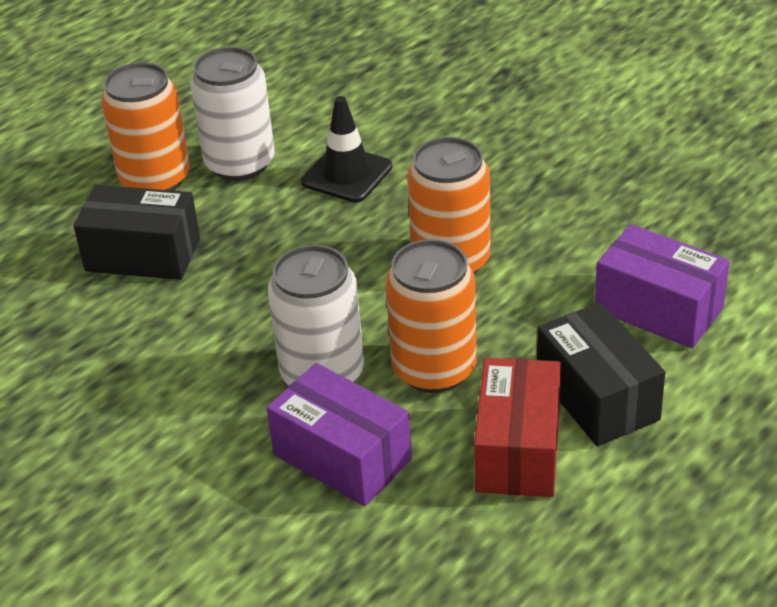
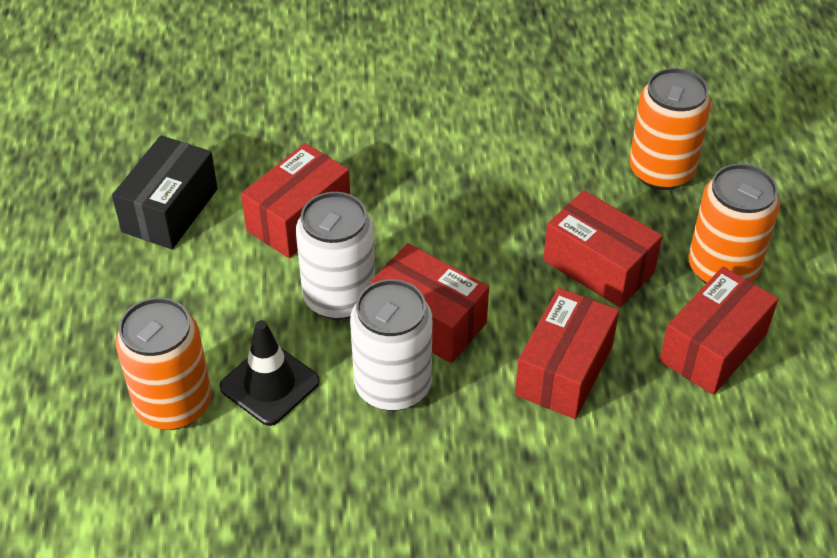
black box: 2 -> 1
purple box: 2 -> 0
red box: 1 -> 5

